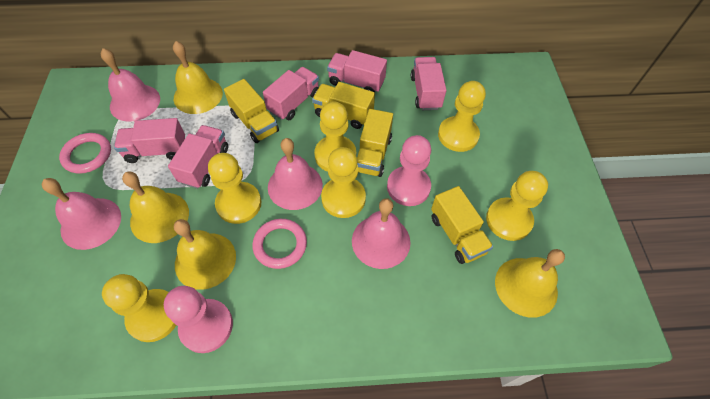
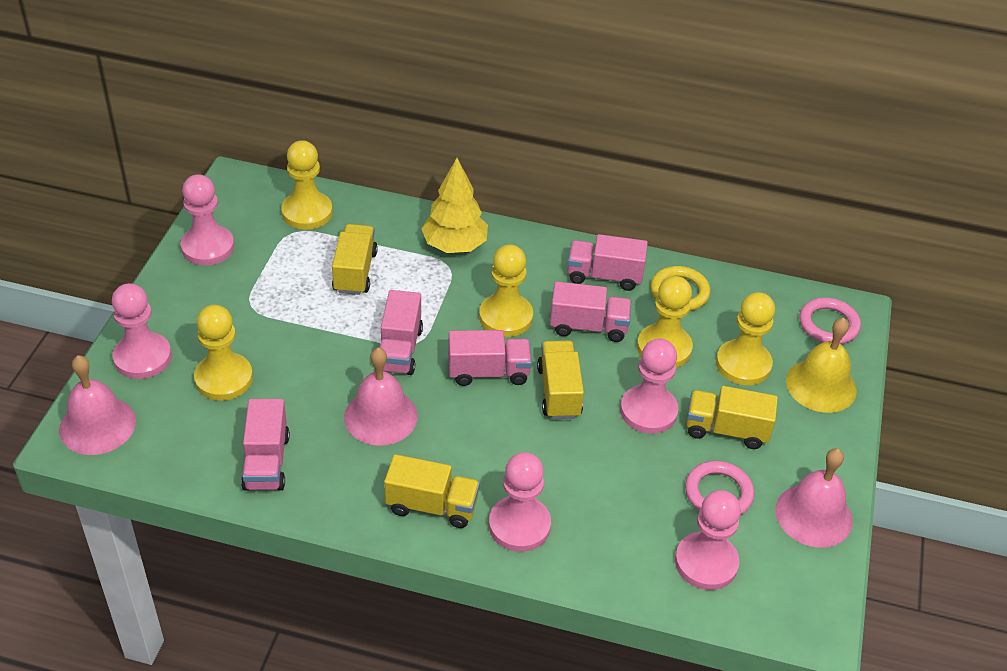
pink bell: 4 -> 3
pink pawn: 2 -> 5
yellow bell: 4 -> 1
yellow pawn: 6 -> 5
yellow ring: 0 -> 1
yellow tree: 0 -> 1

